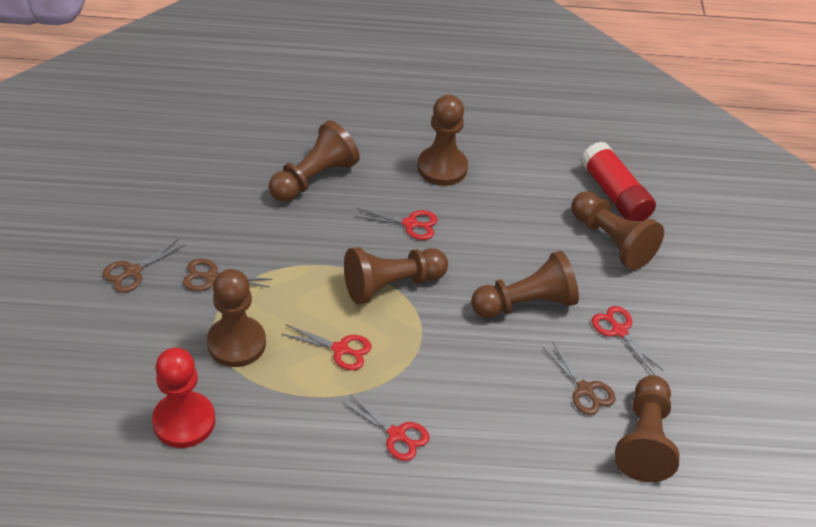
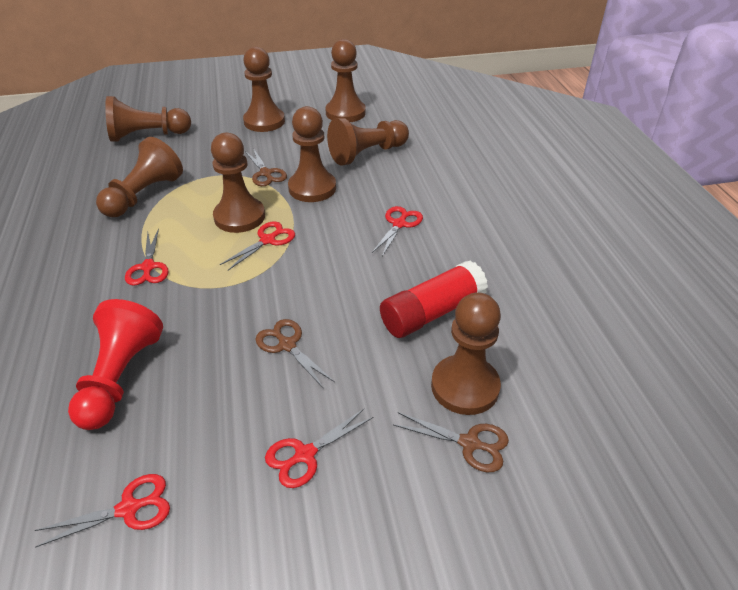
brown pawn: 7 -> 8
red scissors: 4 -> 5

